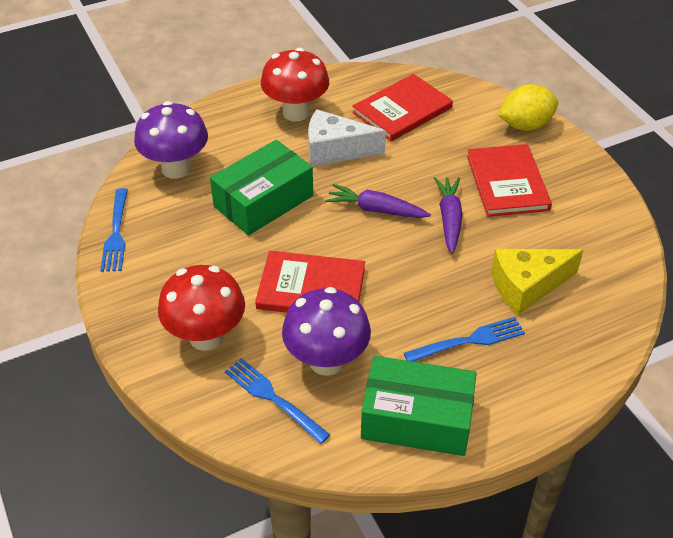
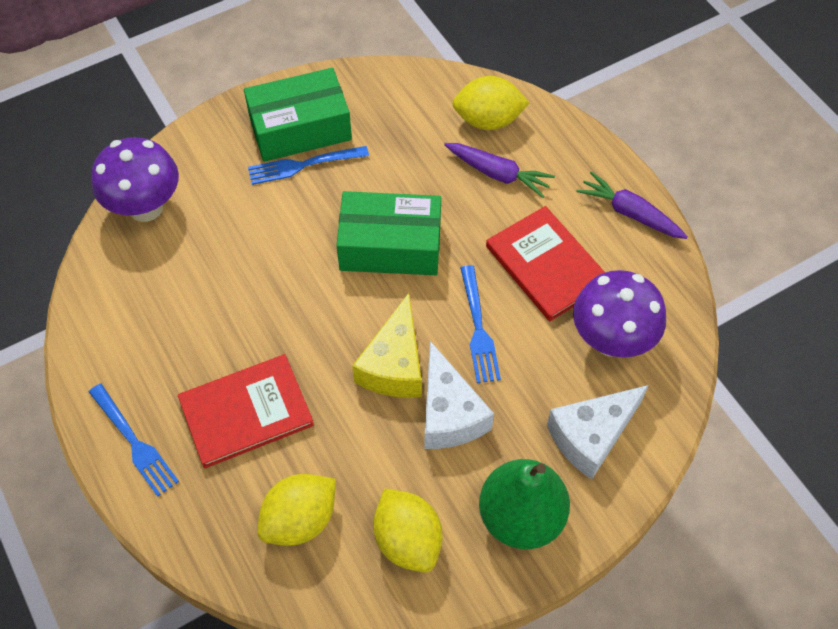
green pear: 0 -> 1
red book: 3 -> 2
red mushroom: 2 -> 0
white cheese: 1 -> 2
yellow lemon: 1 -> 3

